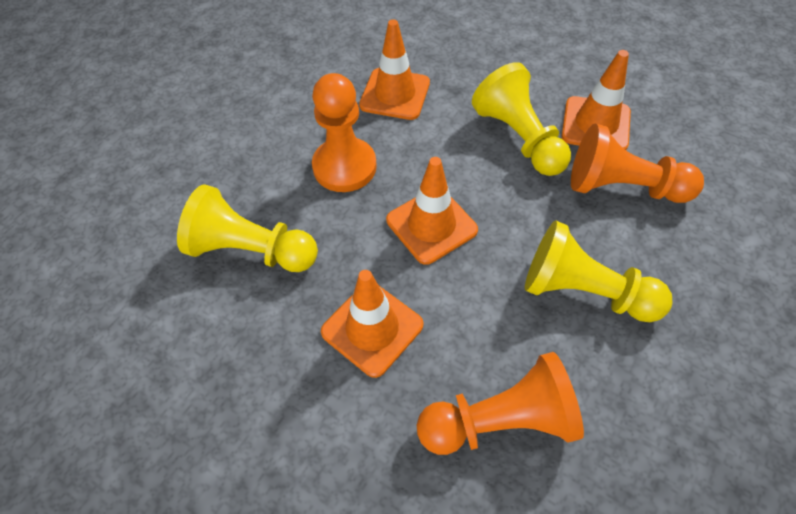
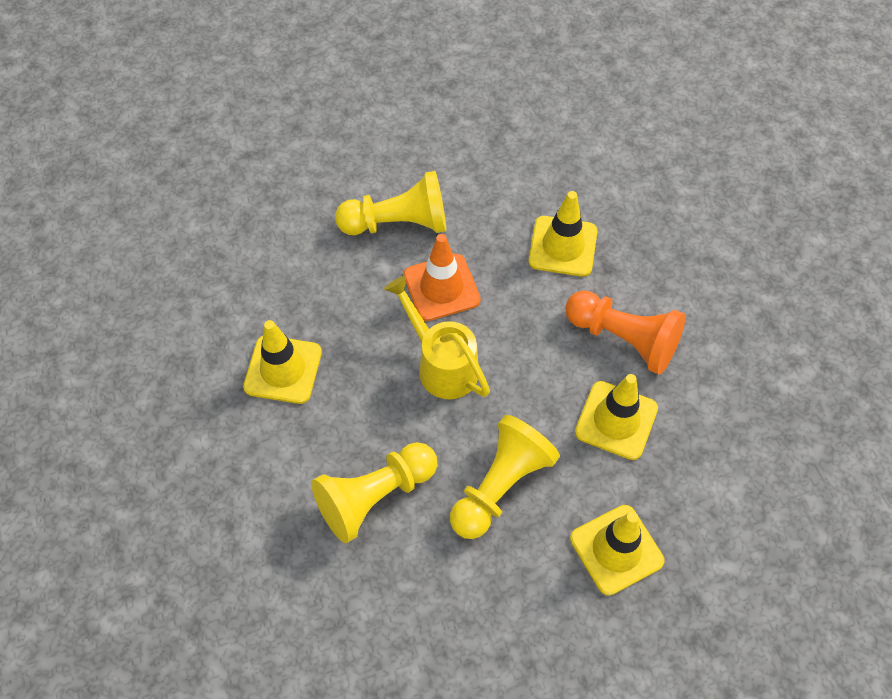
orange pawn: 3 -> 1
orange traffic cone: 4 -> 1
yellow traffic cone: 0 -> 4
yellow watering can: 0 -> 1

